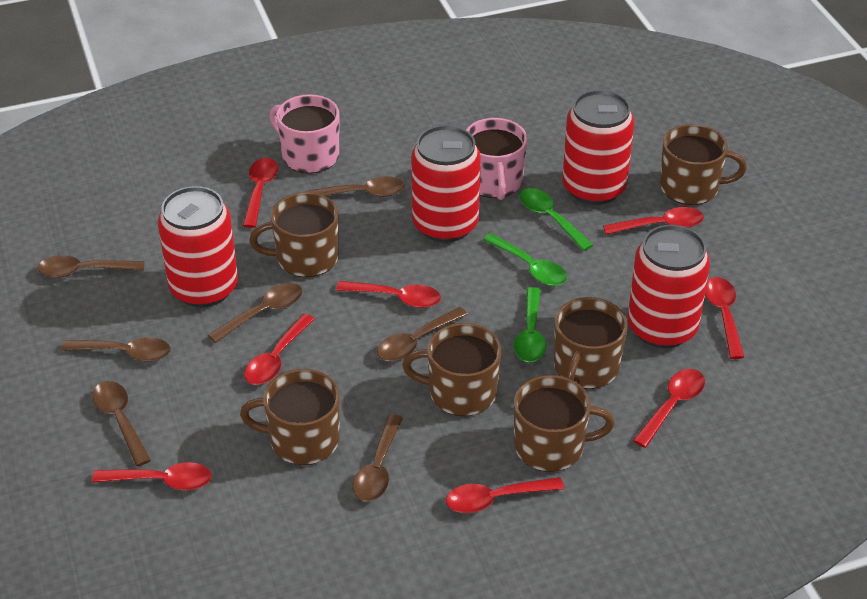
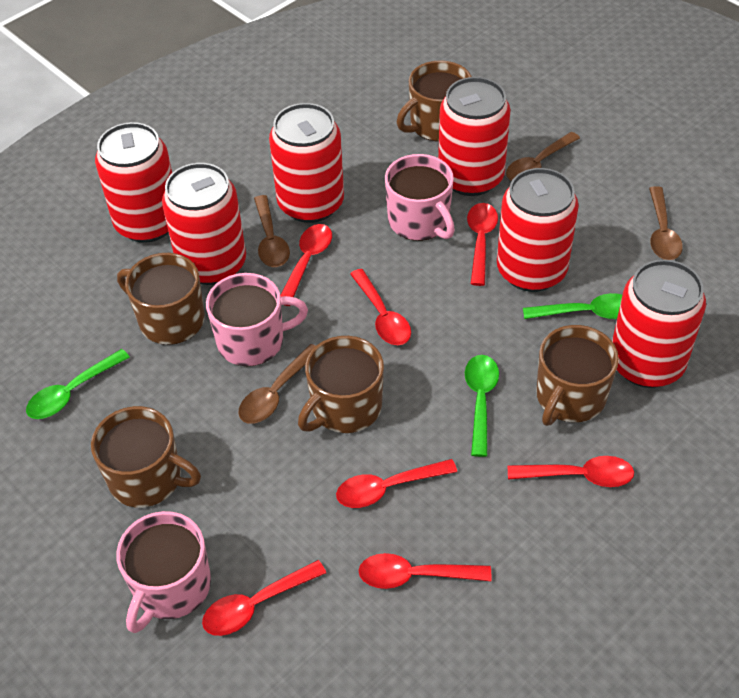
brown mug: 6 -> 5
brown spoon: 7 -> 4
pink mug: 2 -> 3
red can: 4 -> 6
red spoon: 8 -> 7

